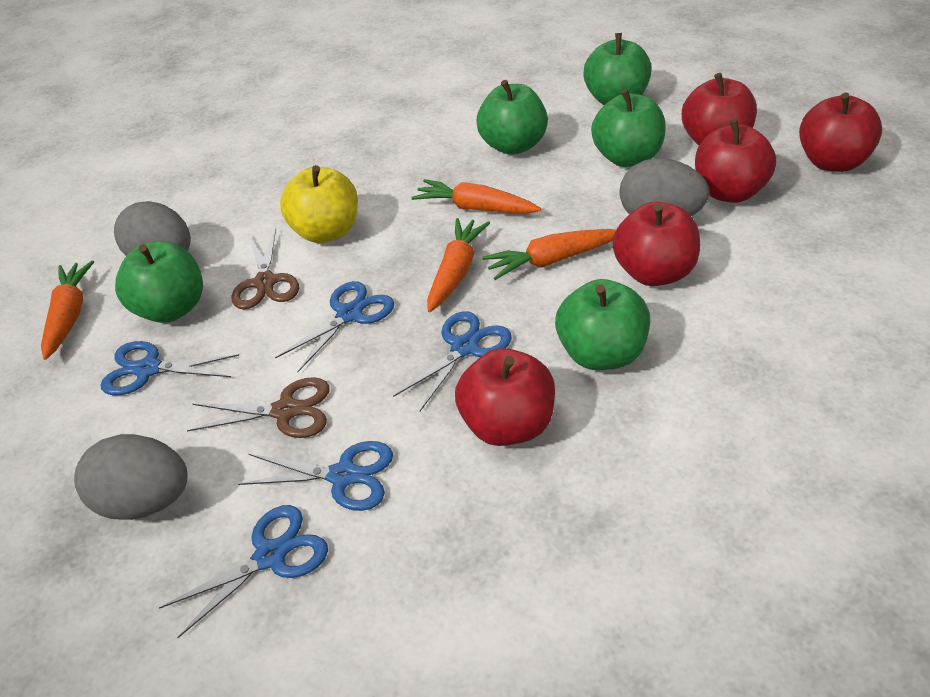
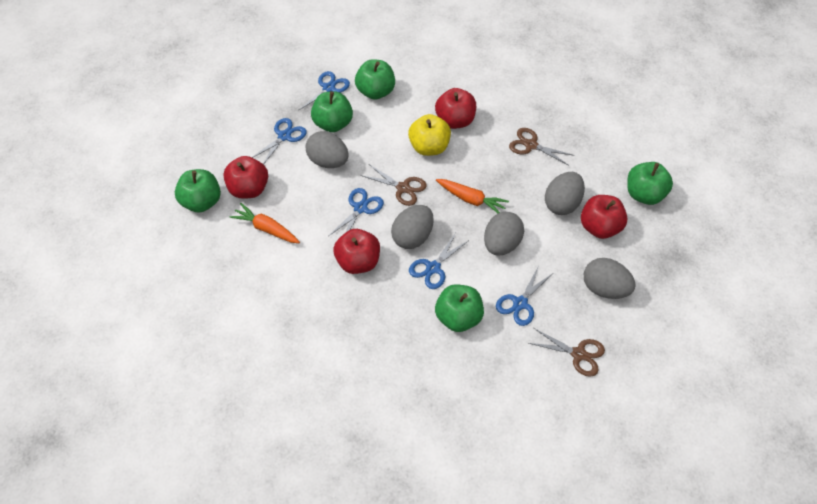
brown scissors: 2 -> 3
grey egg: 3 -> 5
orange carrot: 4 -> 2
red apple: 5 -> 4

